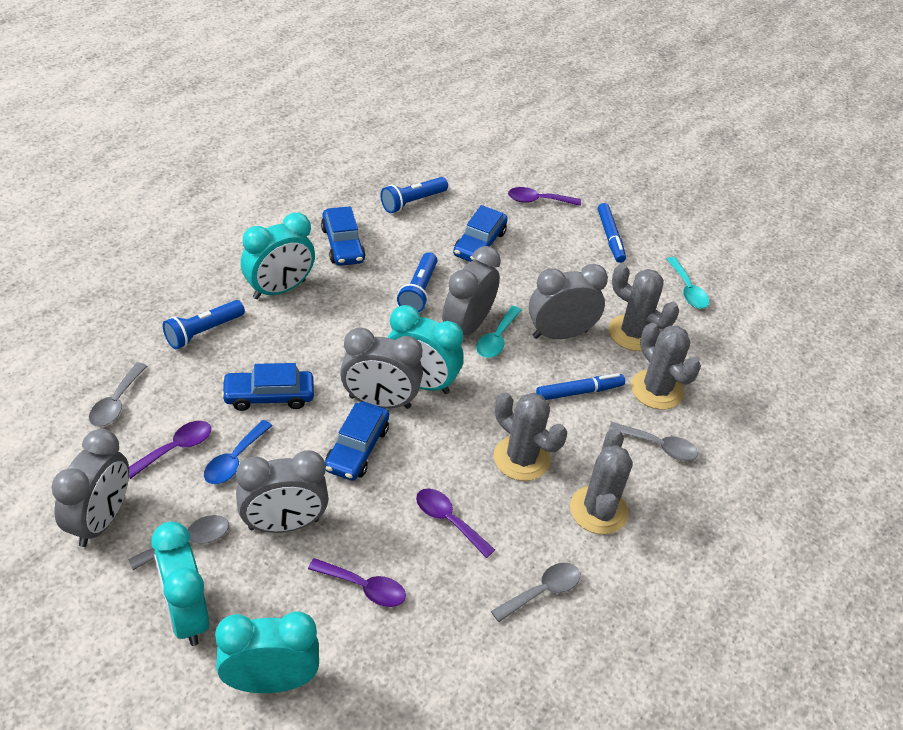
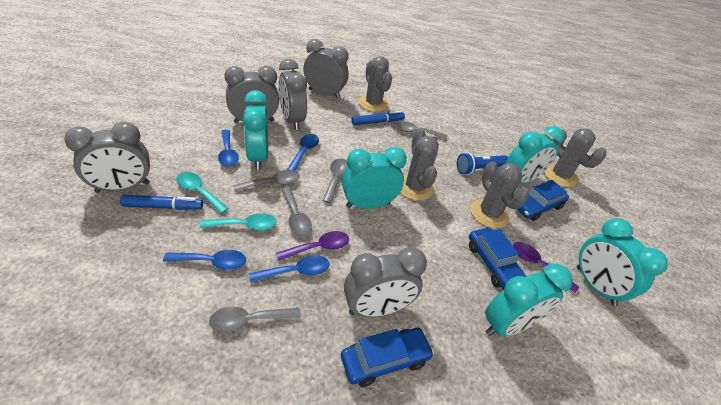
blue car: 4 -> 3
blue flashlight: 3 -> 1
blue spoon: 1 -> 4
grey spoon: 4 -> 5
purple spoon: 4 -> 2
turquoise clock: 4 -> 5

